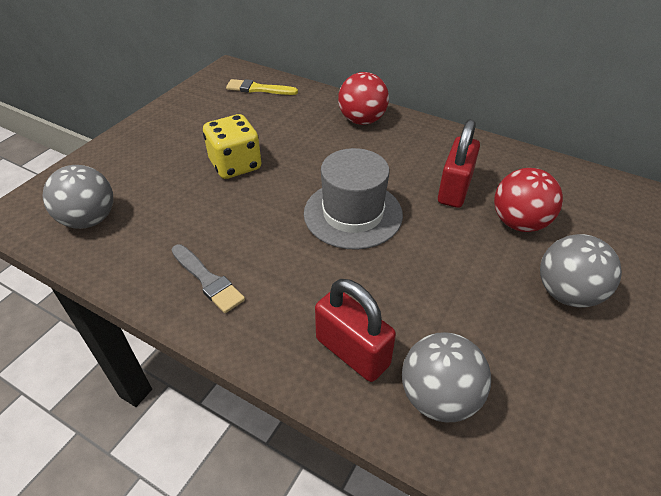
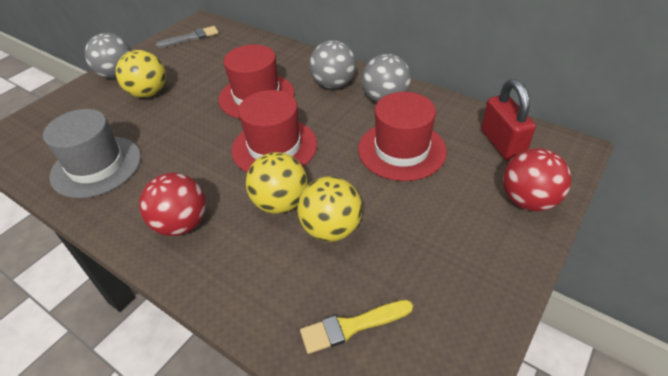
red hat: 0 -> 3
red padlock: 2 -> 1
yellow ball: 0 -> 3
yellow dice: 1 -> 0

